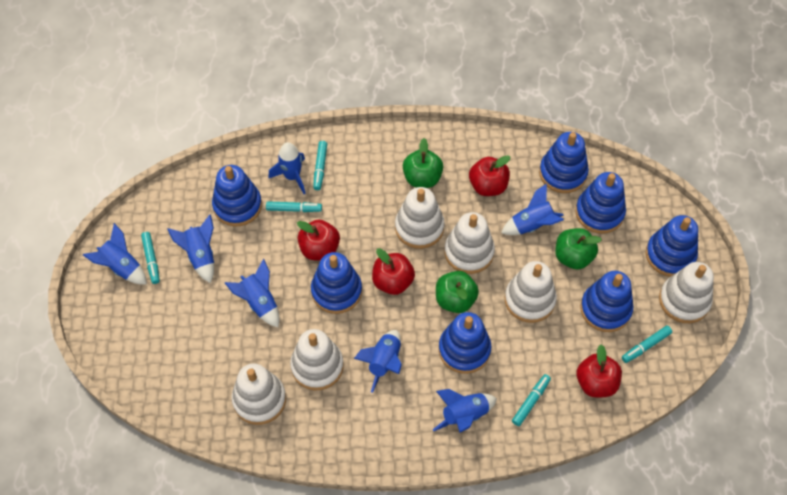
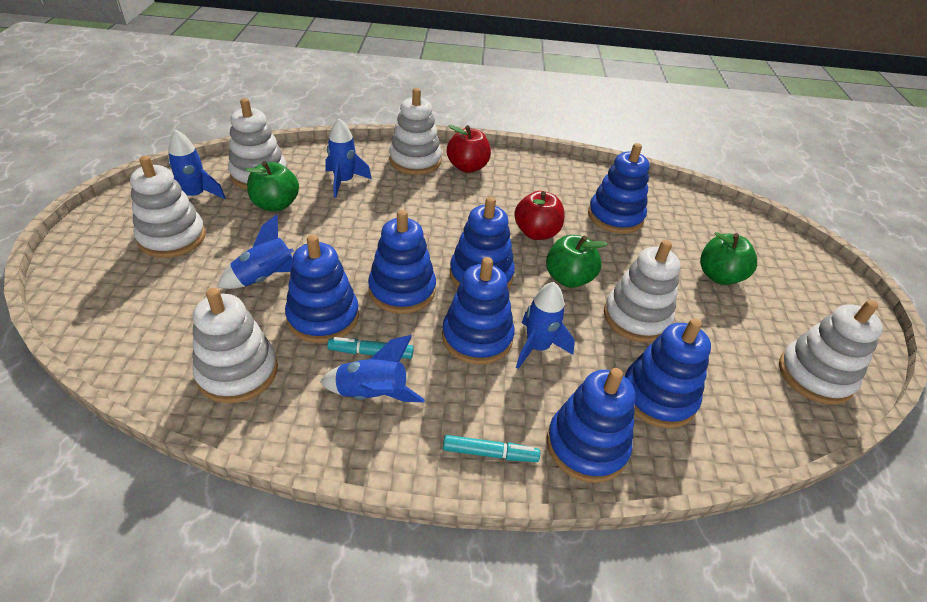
blue rocket: 7 -> 5
red apple: 4 -> 2
turquoise marker: 5 -> 2

